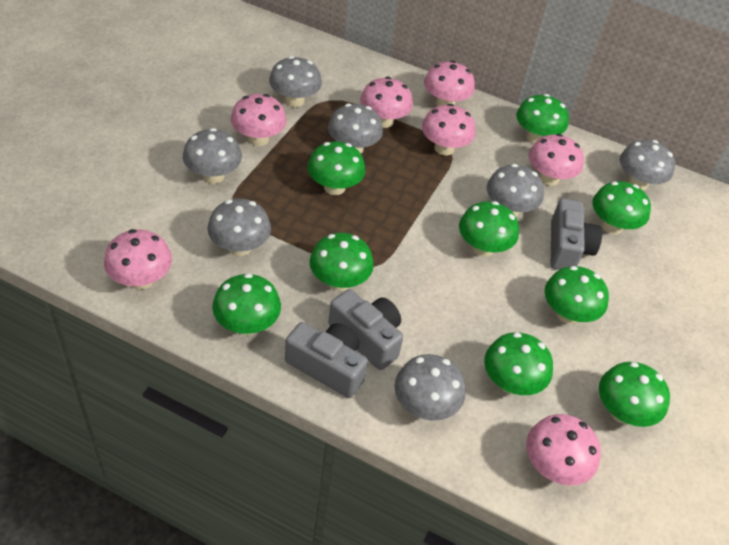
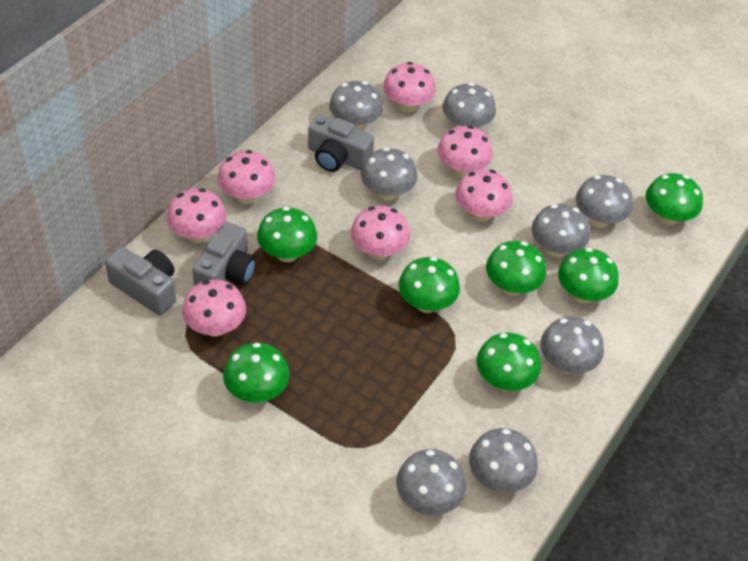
green mushroom: 9 -> 7
grey mushroom: 7 -> 8

